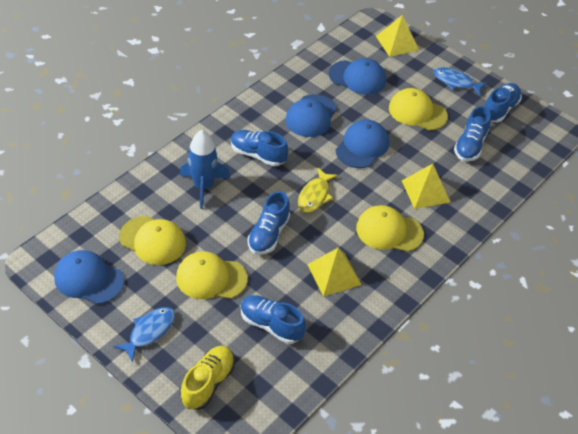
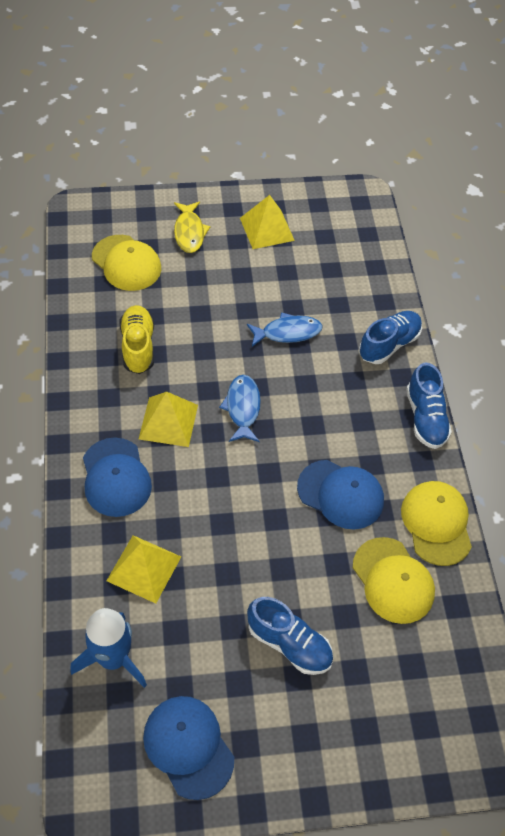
blue cap: 4 -> 3
blue shoe: 5 -> 3
yellow cap: 4 -> 3

